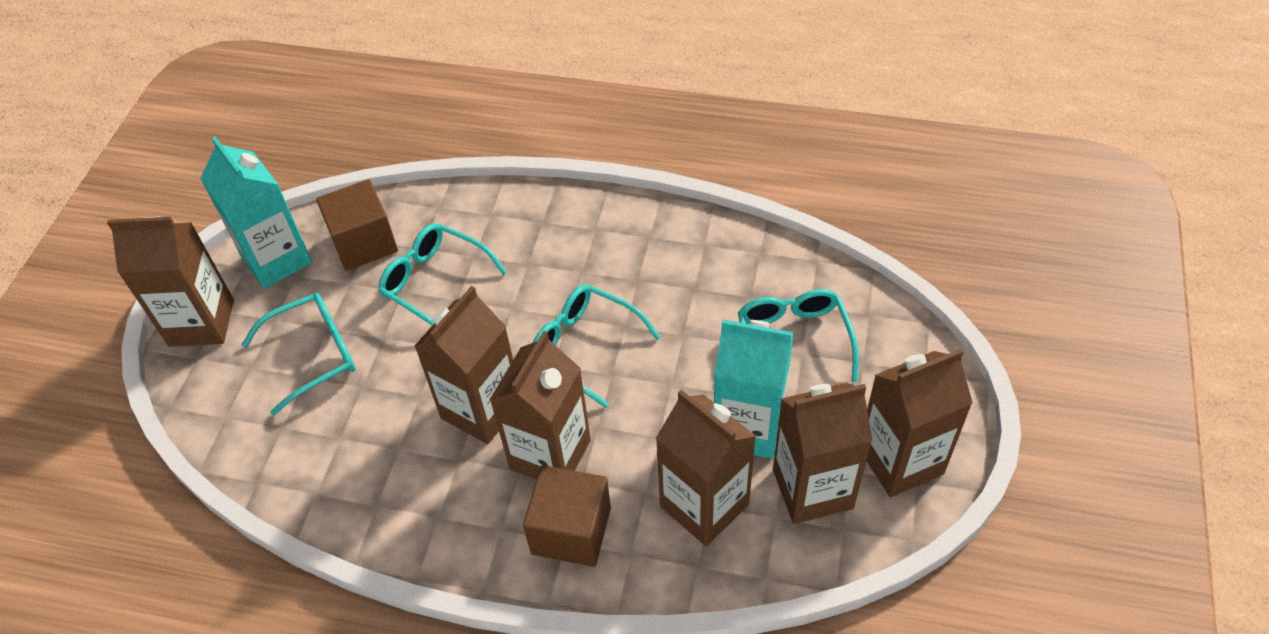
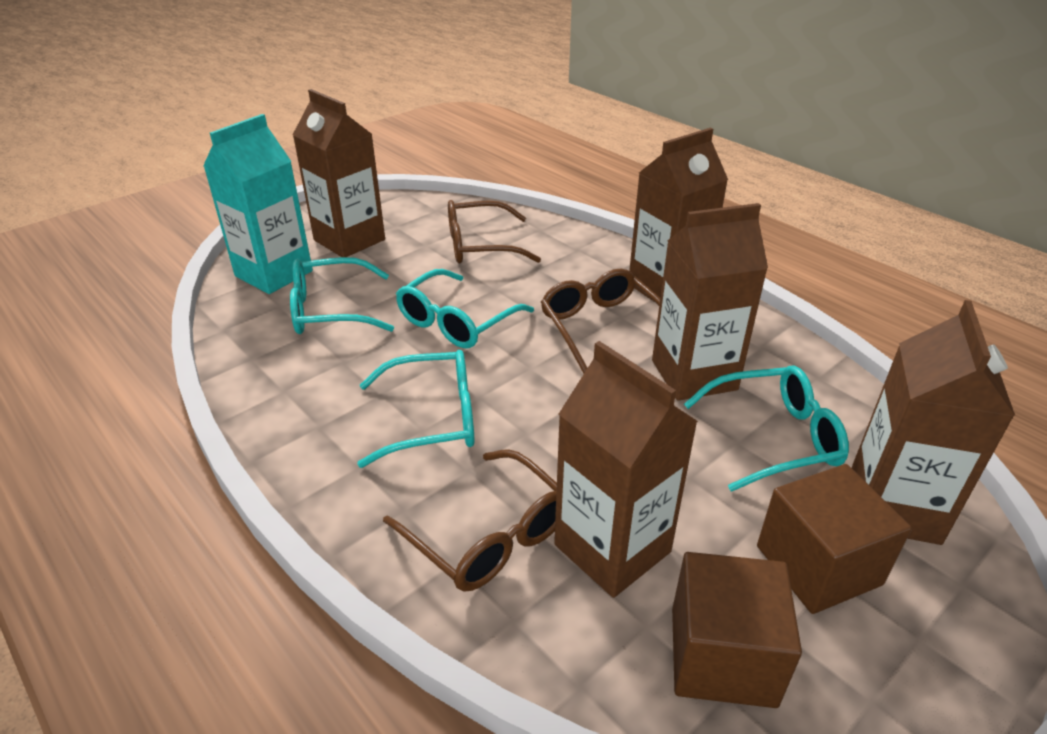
brown carton: 6 -> 5
brown glasses: 0 -> 3
turquoise carton: 2 -> 1

